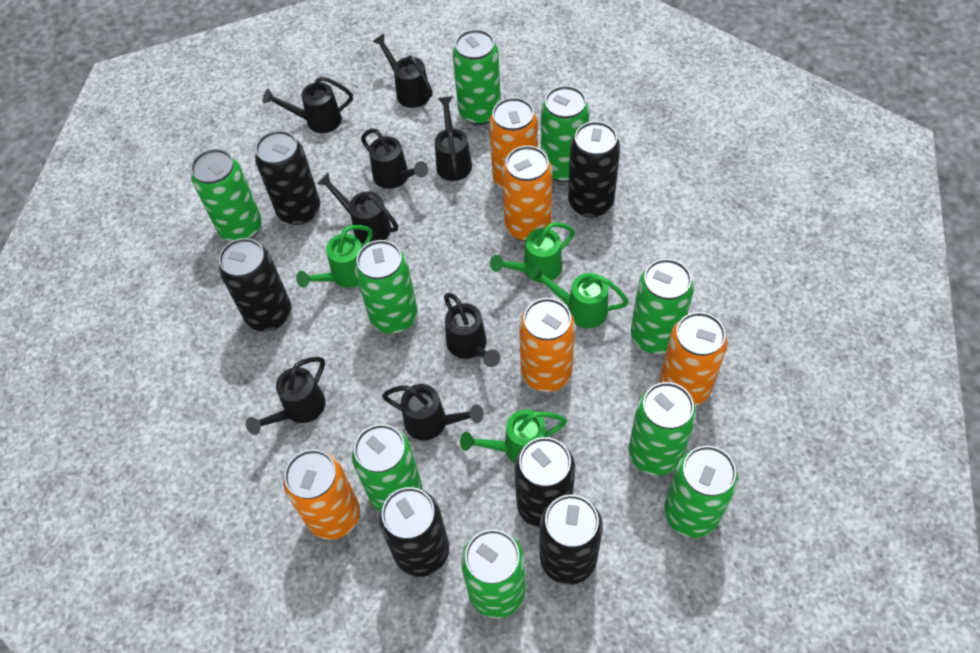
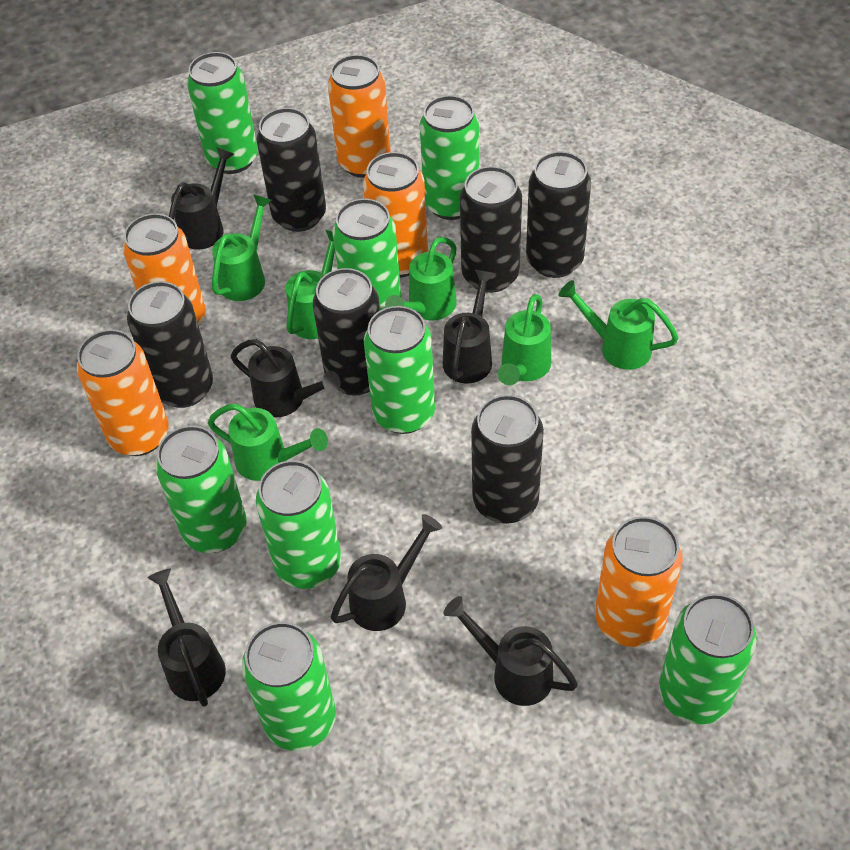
black watering can: 8 -> 6
green can: 9 -> 8
green watering can: 4 -> 6

